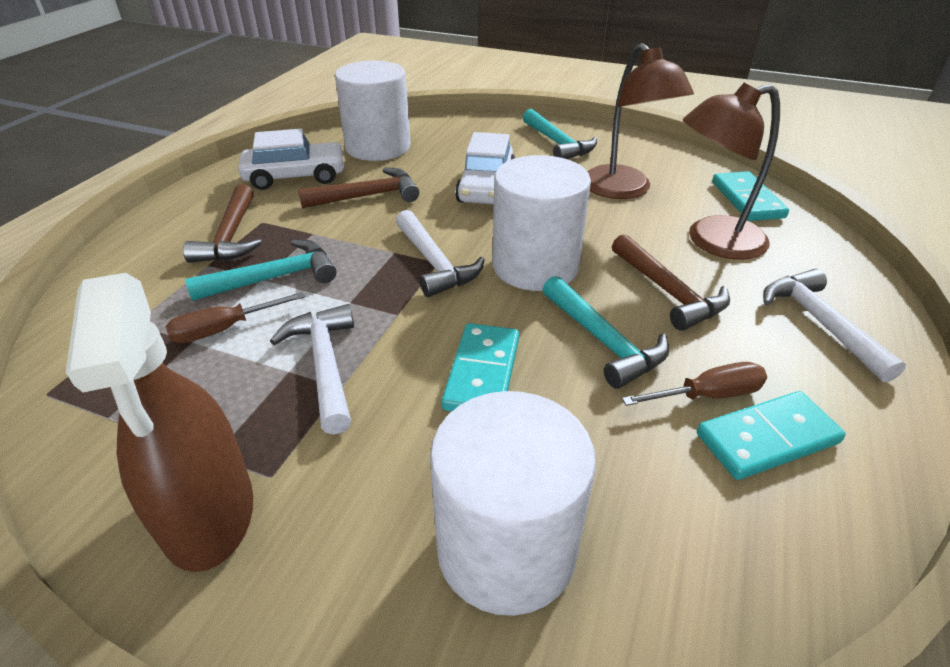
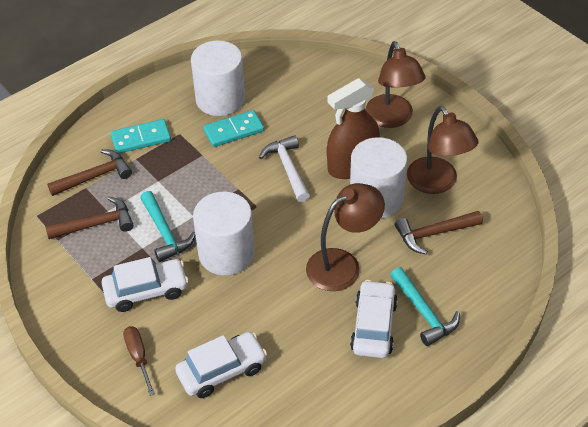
brown lamp: 2 -> 3
brown screwdriver: 2 -> 1
turquoise domino: 3 -> 2
turquoise hammer: 3 -> 2
white car: 2 -> 3
white hammer: 3 -> 1

